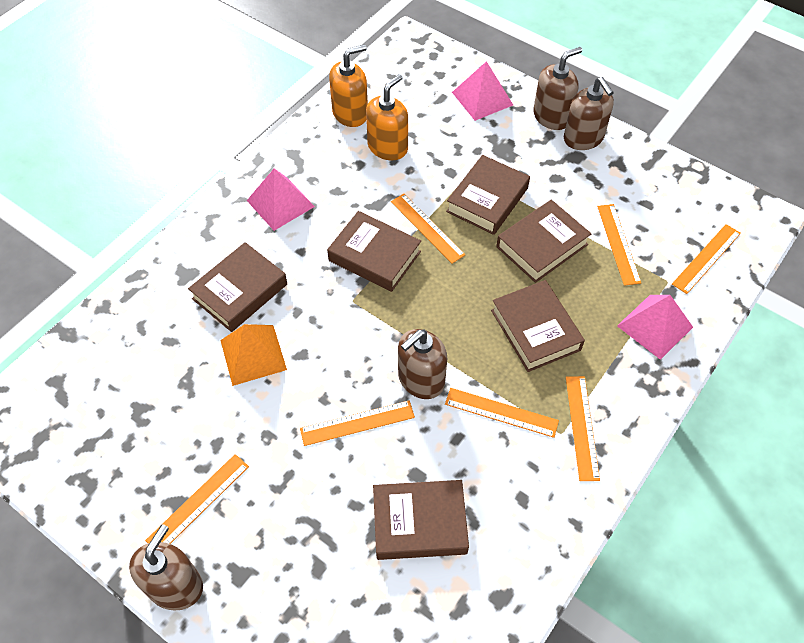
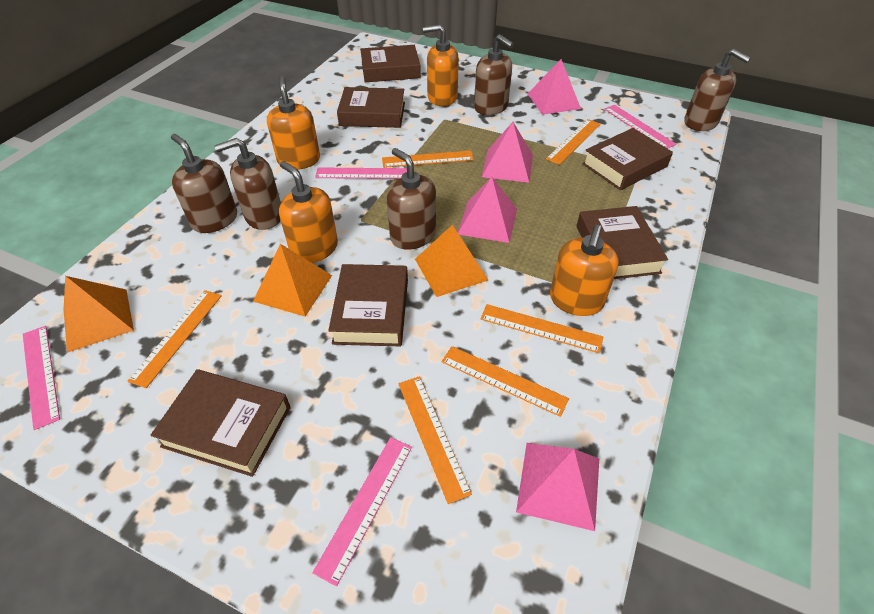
brown soap dispenser: 4 -> 5
orange pyramid: 1 -> 3
orange ruler: 7 -> 6
orange soap dispenser: 2 -> 4
pink pyramid: 3 -> 4
pink ruler: 0 -> 4

